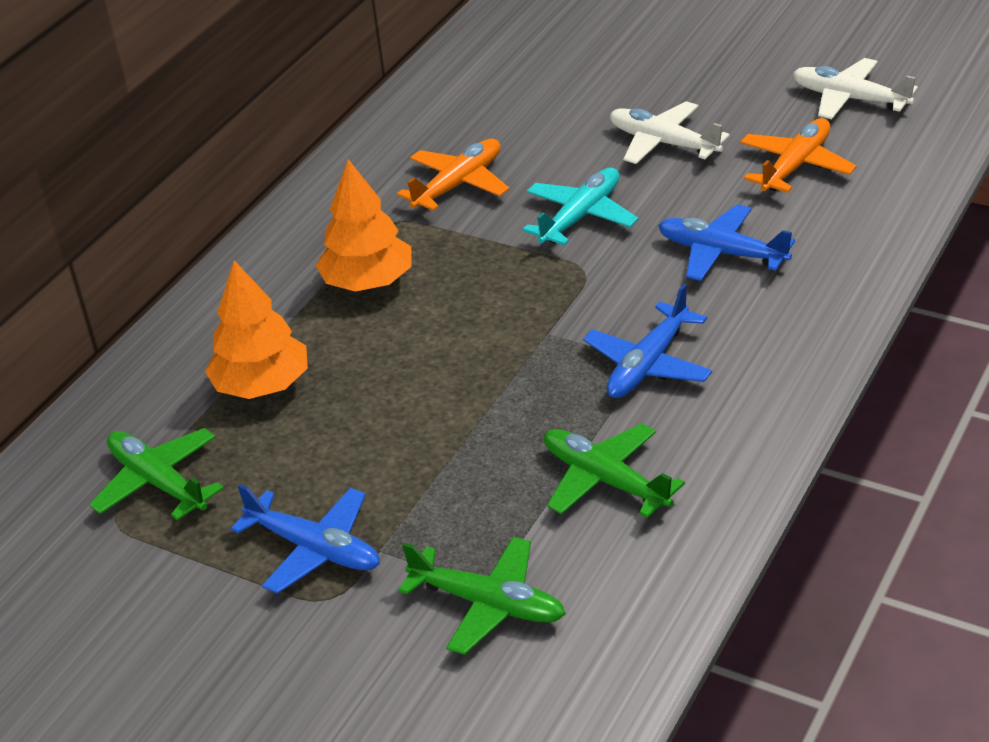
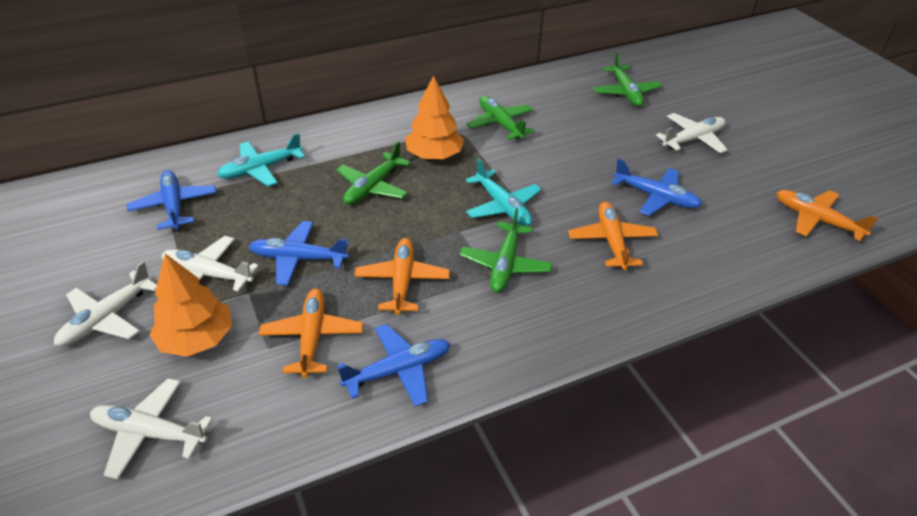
blue plane: 3 -> 4
green plane: 3 -> 4
orange plane: 2 -> 4
turquoise plane: 1 -> 2
white plane: 2 -> 4

